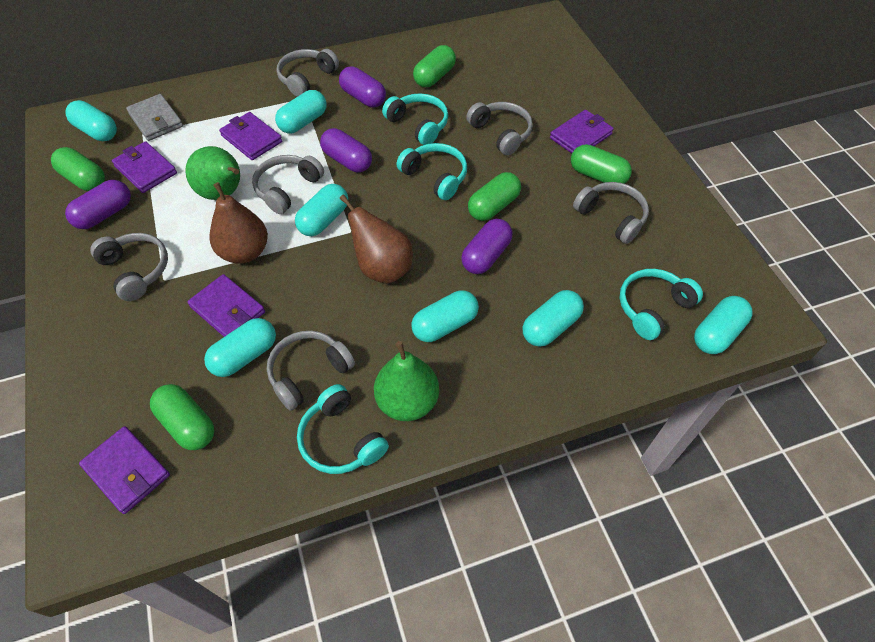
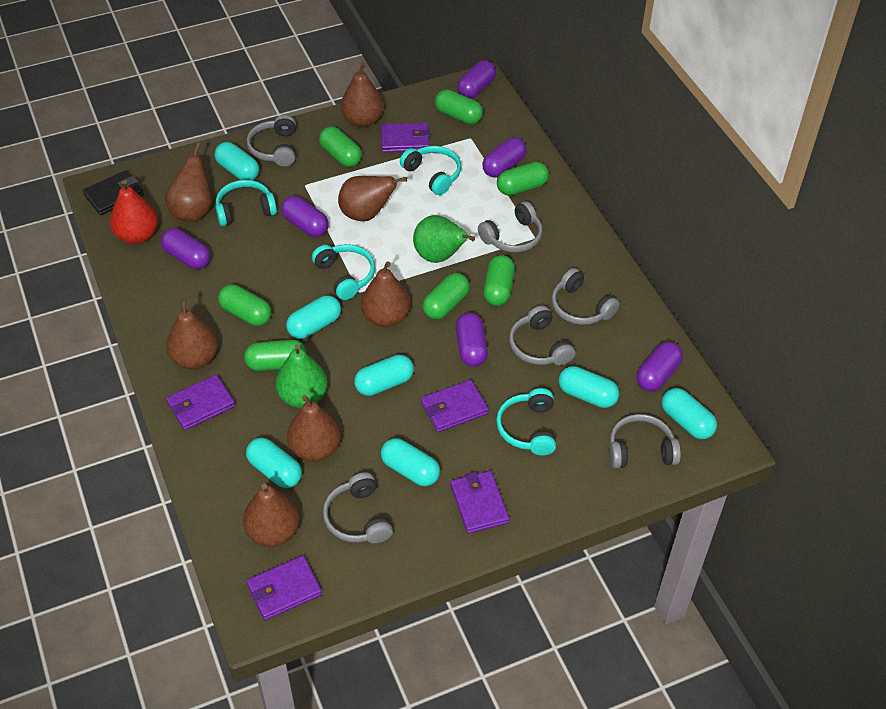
black wallet: 0 -> 1
brown pear: 2 -> 7
green capsule: 5 -> 7
grey wallet: 1 -> 0
purple capsule: 4 -> 6
red pear: 0 -> 1

